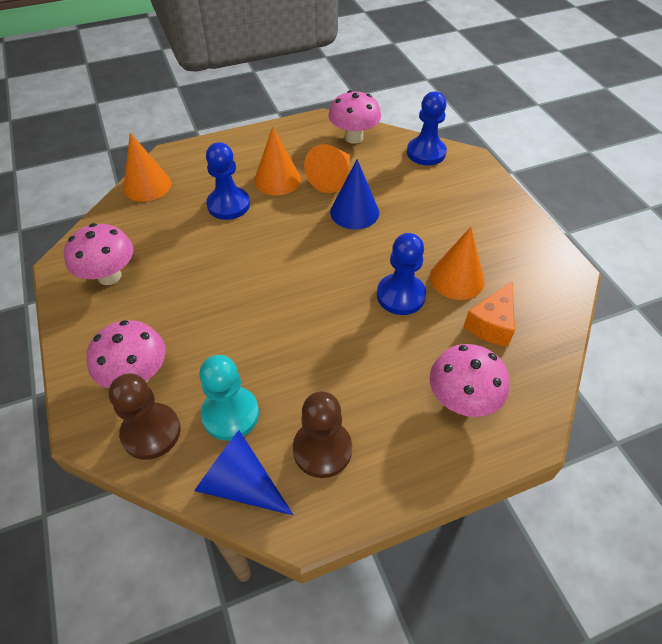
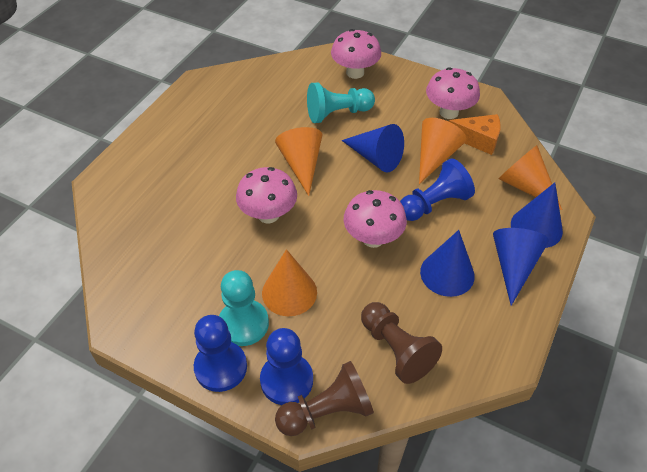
blue cone: 2 -> 4
turquoise pawn: 1 -> 2

